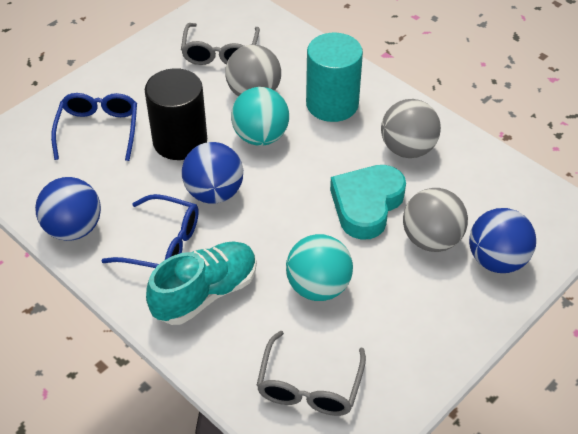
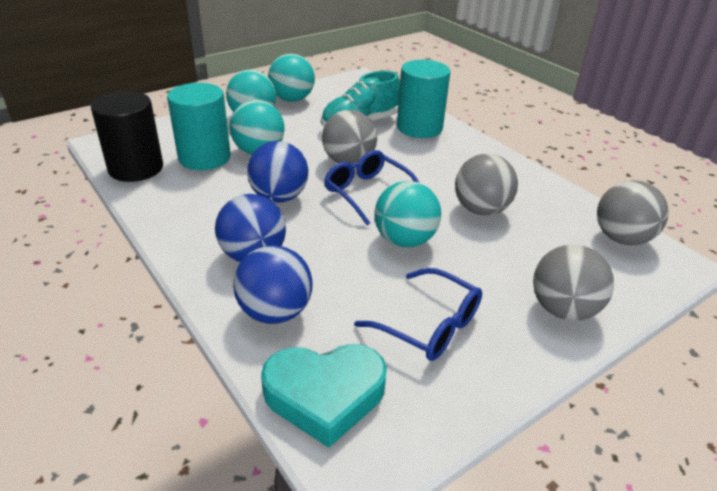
grey ball: 3 -> 4
grey glasses: 2 -> 0
turquoise ball: 2 -> 4
turquoise cylinder: 1 -> 2

